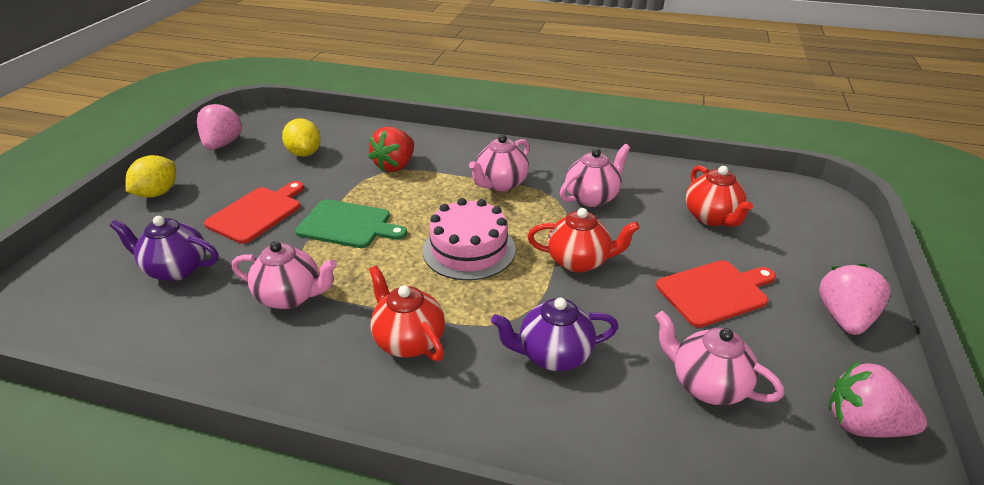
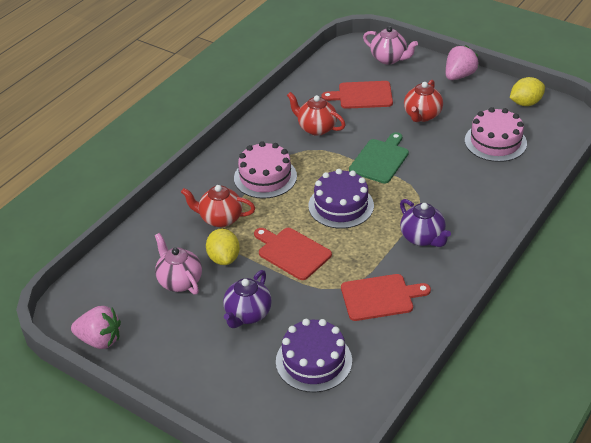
pink cake: 1 -> 2
pink strawberry: 3 -> 2
pink teapot: 4 -> 2
purple cake: 0 -> 2
red cutting board: 2 -> 3
red strawberry: 1 -> 0

